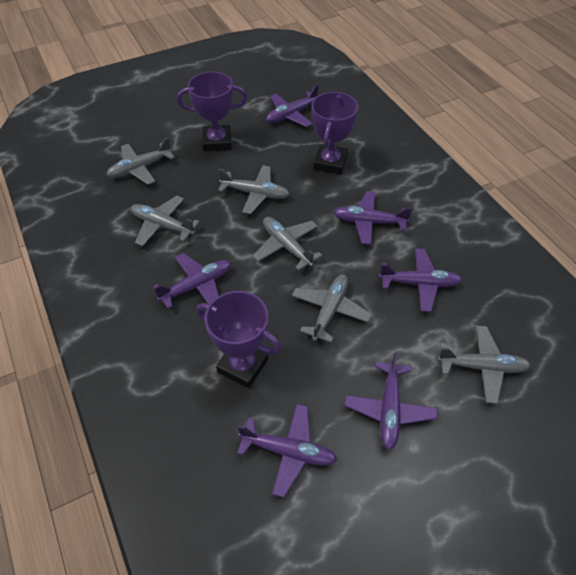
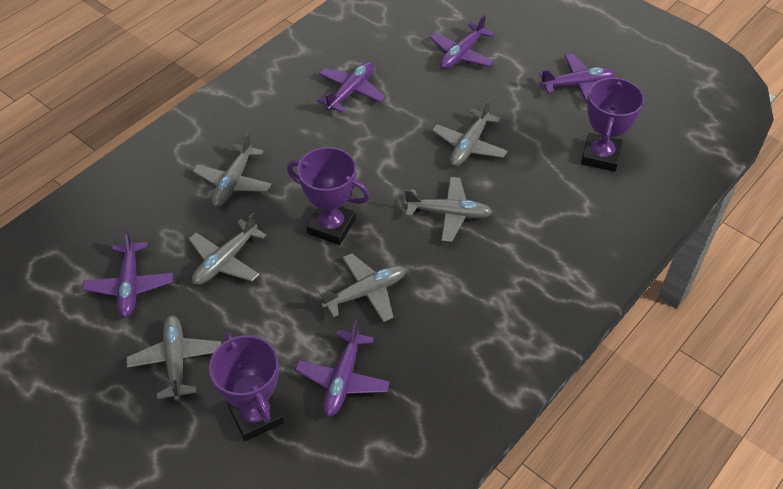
purple plane: 6 -> 5

